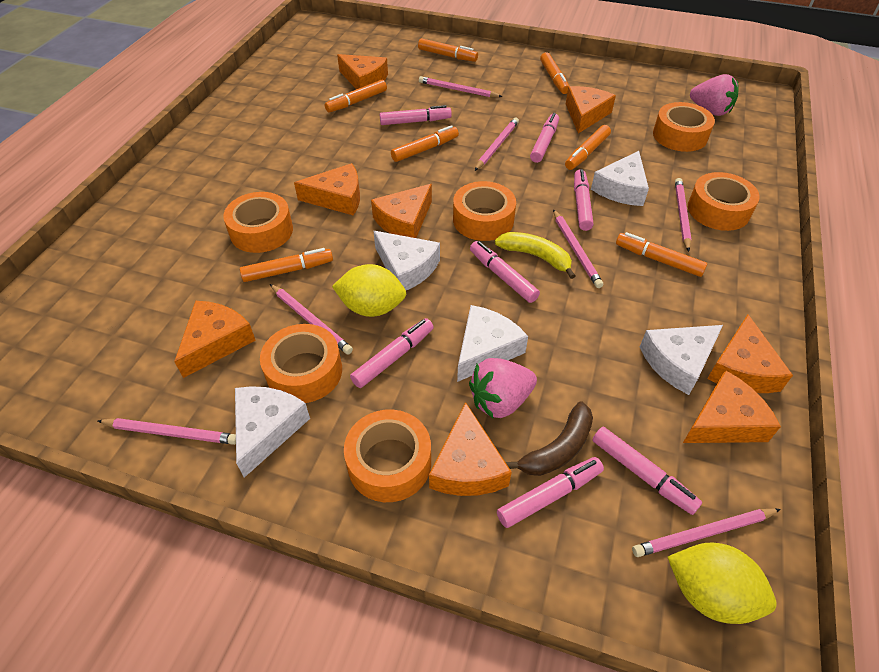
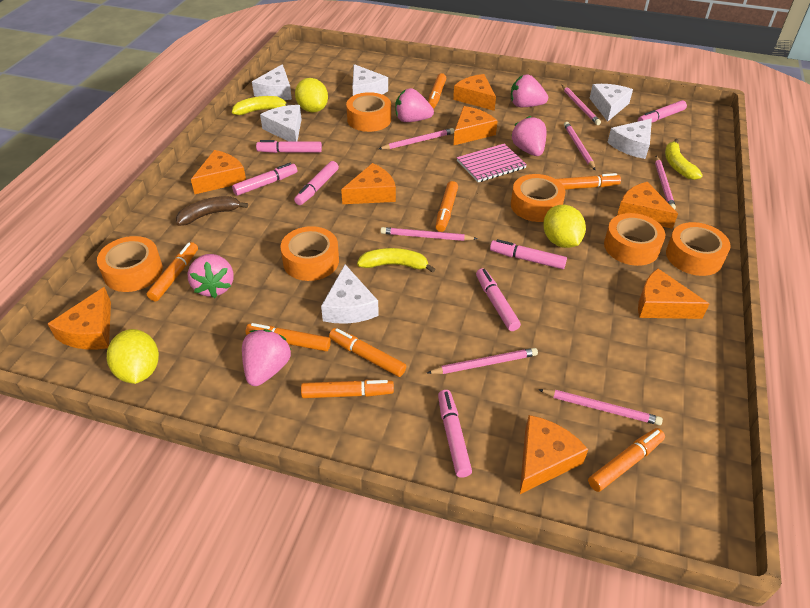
orange marker: 7 -> 8
pink notebook: 0 -> 1
pink strawberry: 2 -> 5
white cheese: 5 -> 6
yellow banana: 1 -> 3
yellow lemon: 2 -> 3

